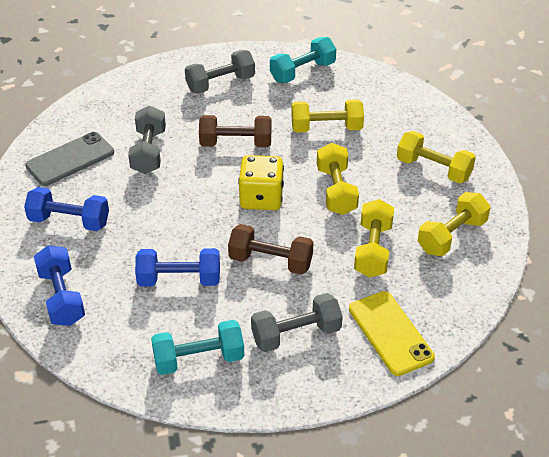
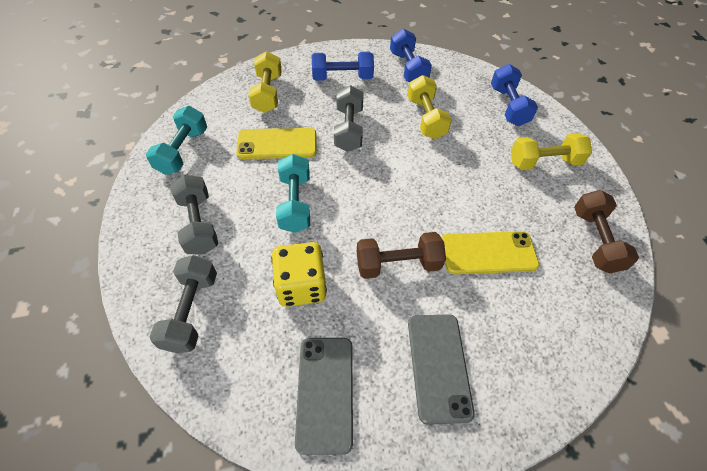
grey phone: 1 -> 2
yellow dumbbell: 5 -> 3
yellow phone: 1 -> 2

